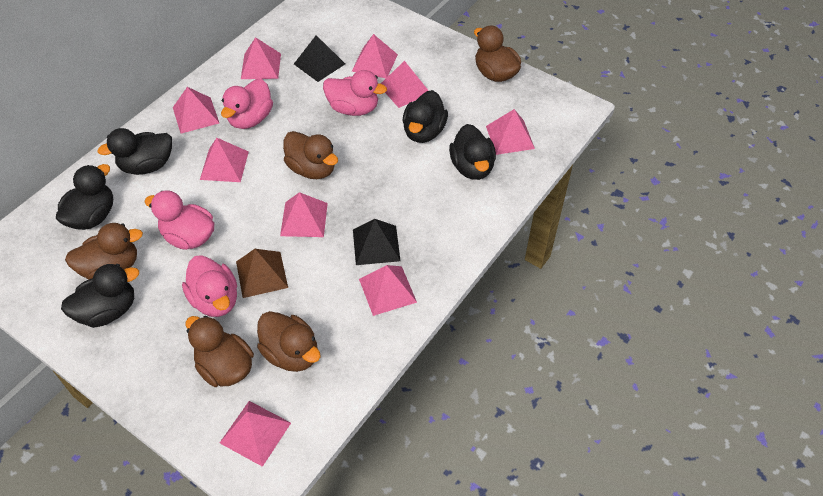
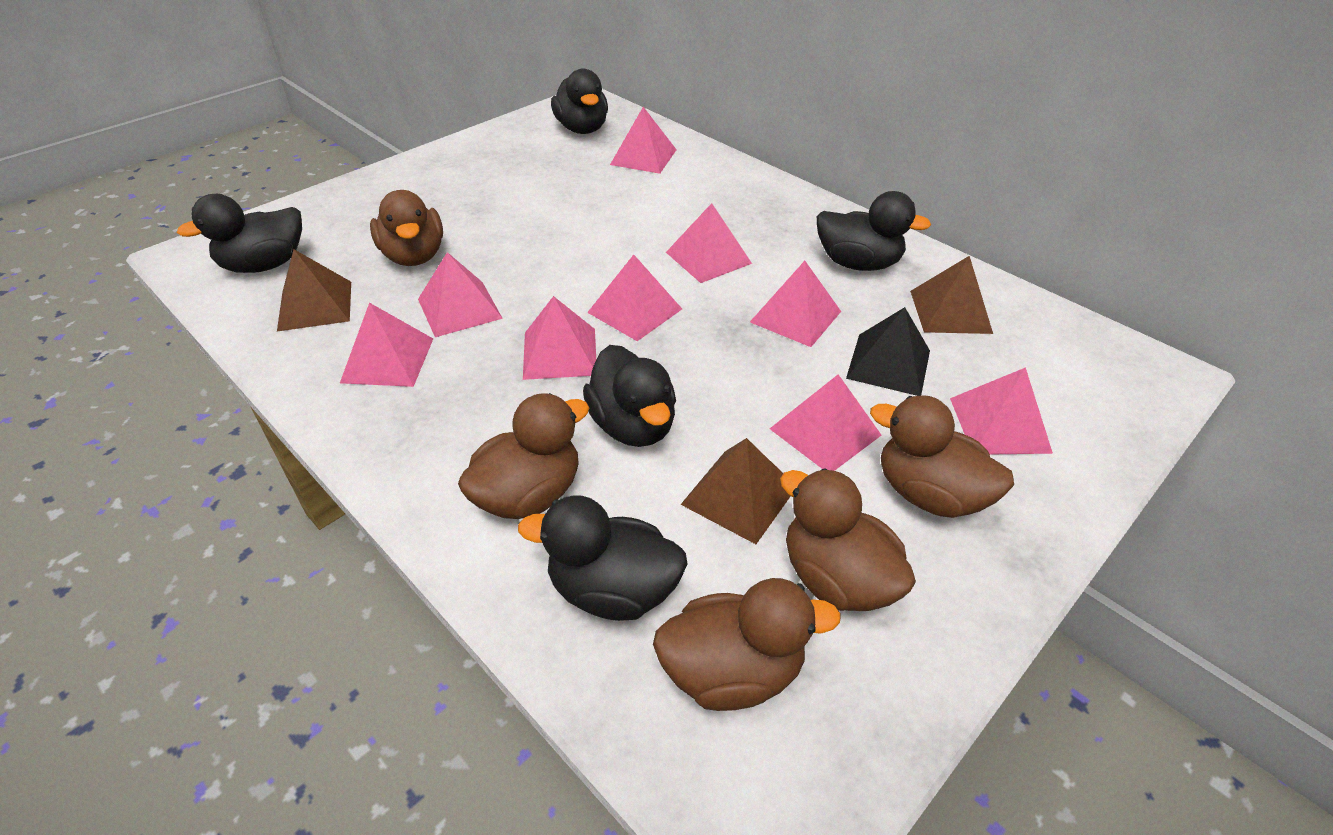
black pyramid: 2 -> 1
brown pyramid: 1 -> 3
pink duck: 4 -> 0

